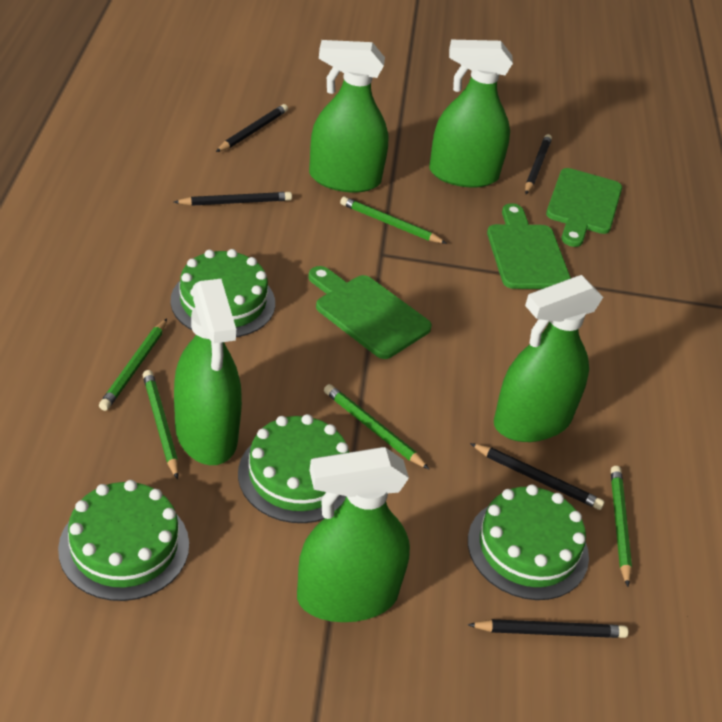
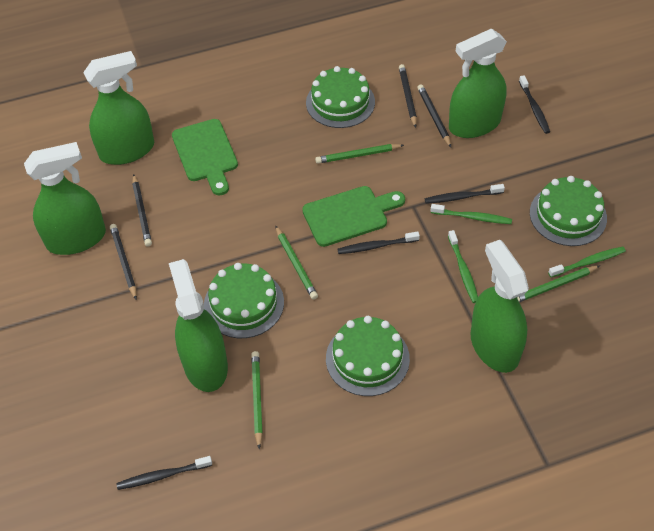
black pencil: 5 -> 4
black toothbrush: 0 -> 4
green cutting board: 3 -> 2
green pencil: 5 -> 4
green toothbrush: 0 -> 3

